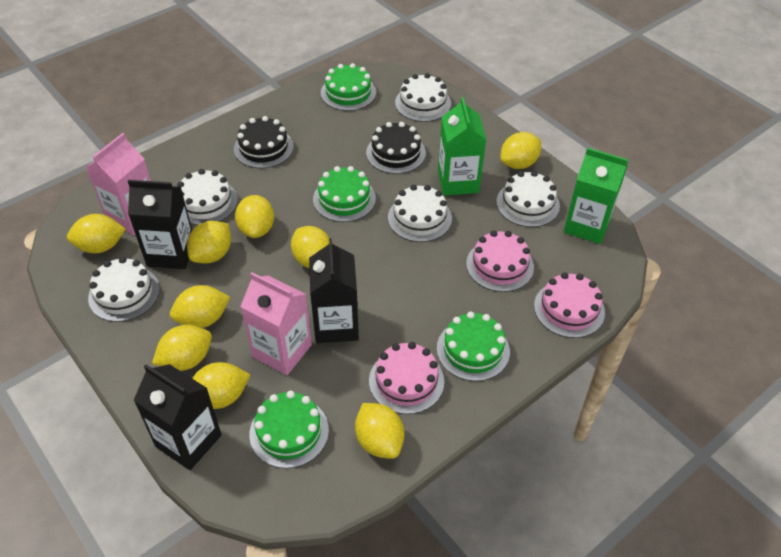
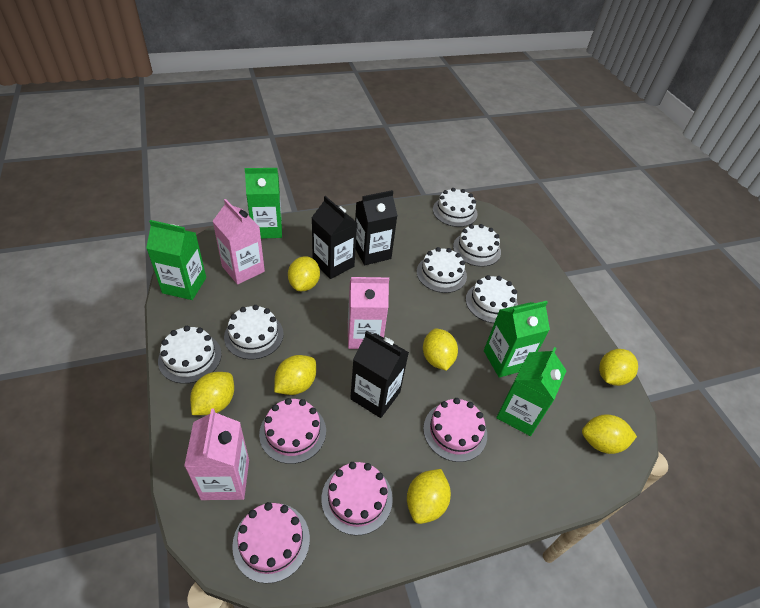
black cake: 2 -> 0
green cake: 4 -> 0
green carton: 2 -> 4
pink cake: 3 -> 4
pink carton: 2 -> 3
white cake: 5 -> 6
yellow lemon: 9 -> 7

